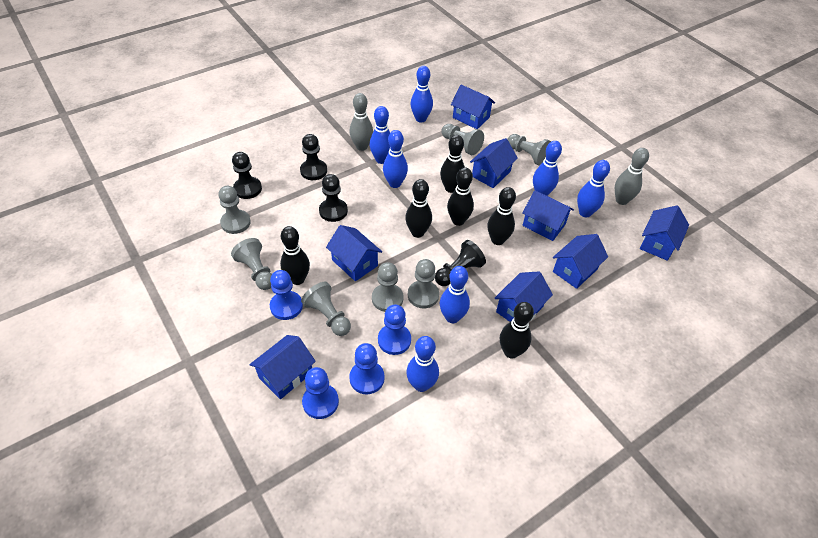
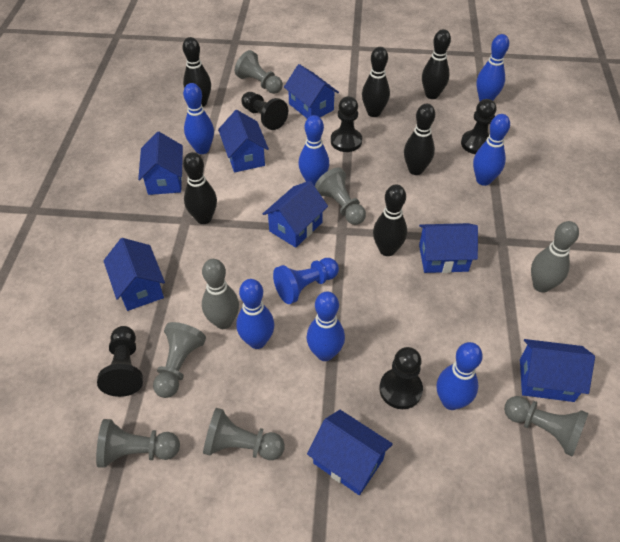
black pawn: 4 -> 5
blue pawn: 4 -> 1
grey pawn: 7 -> 6

